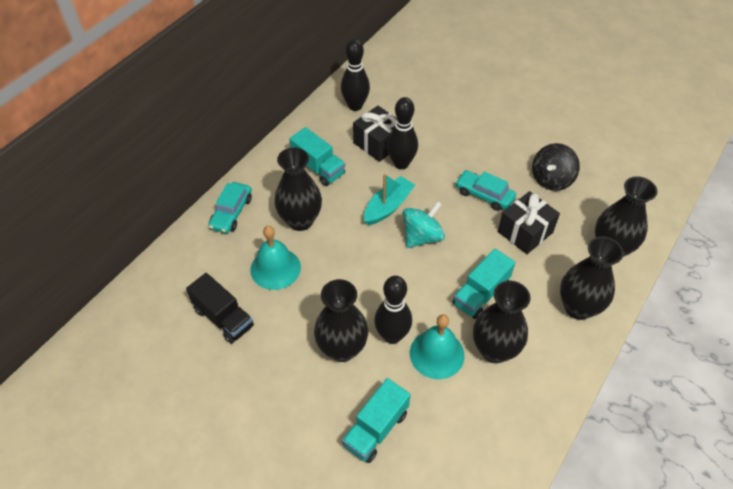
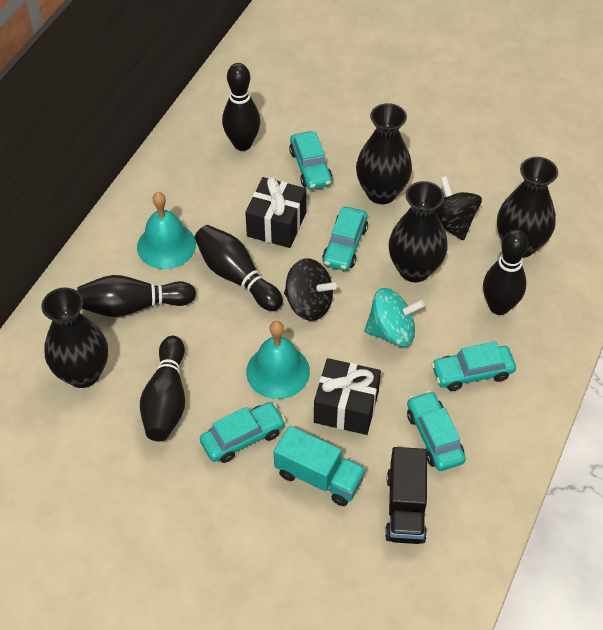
black bowling pin: 3 -> 5
black spinning top: 1 -> 2
black vase: 5 -> 4
turquoise boat: 1 -> 0
turquoise car: 2 -> 5
turquoise truck: 3 -> 1

